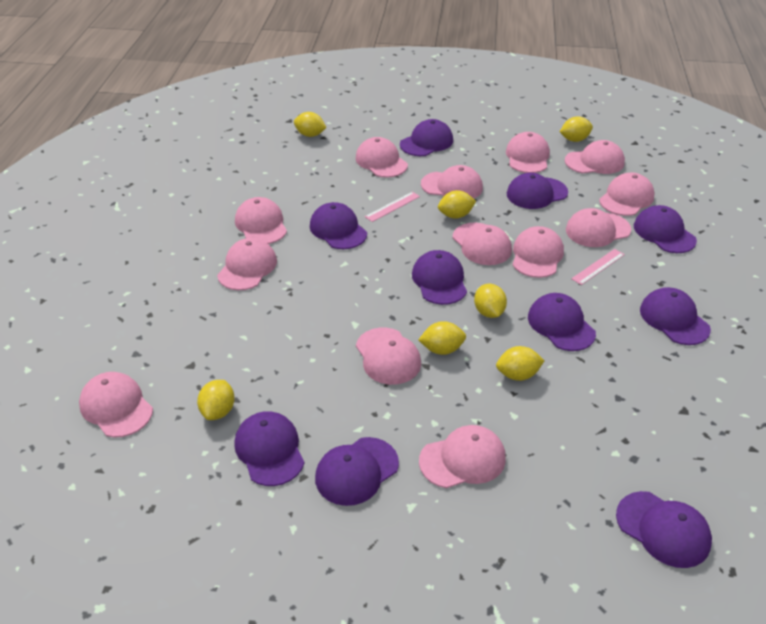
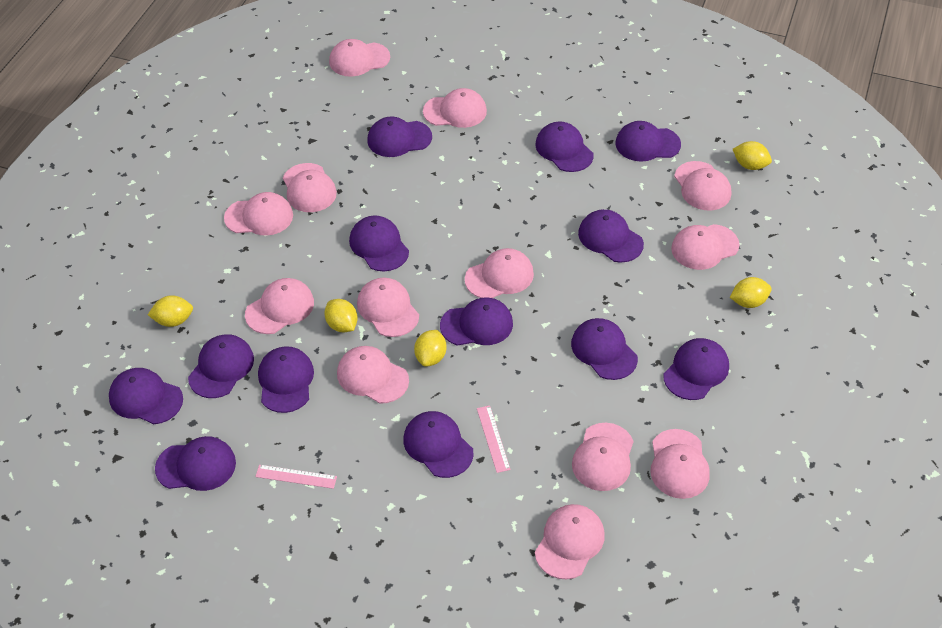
purple cap: 10 -> 13
yellow lemon: 7 -> 5

